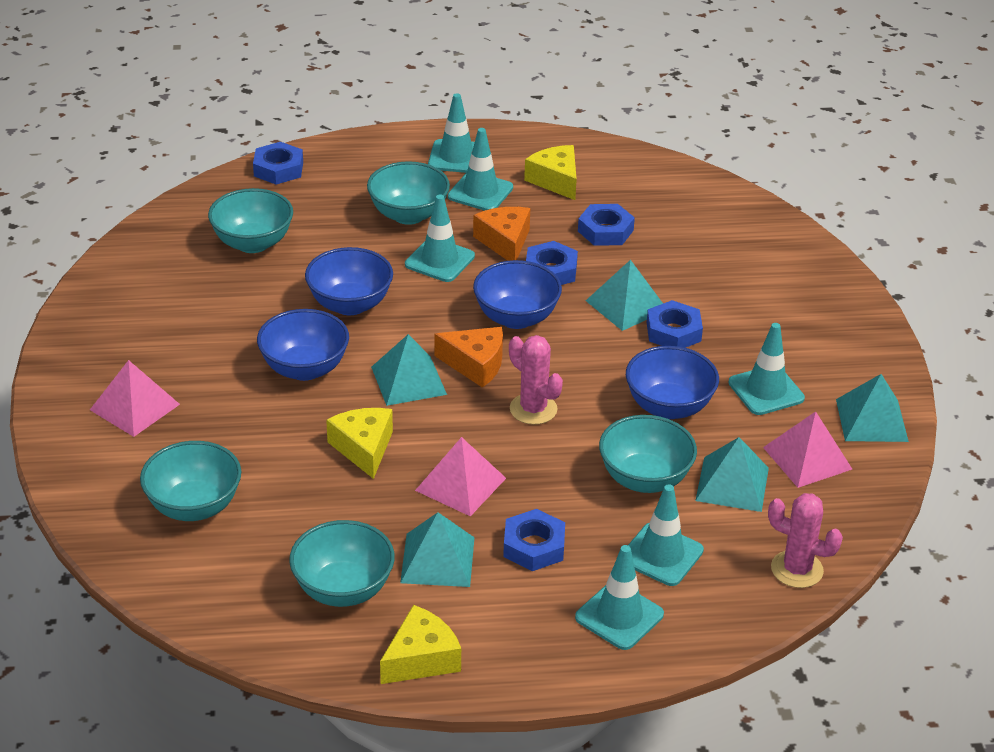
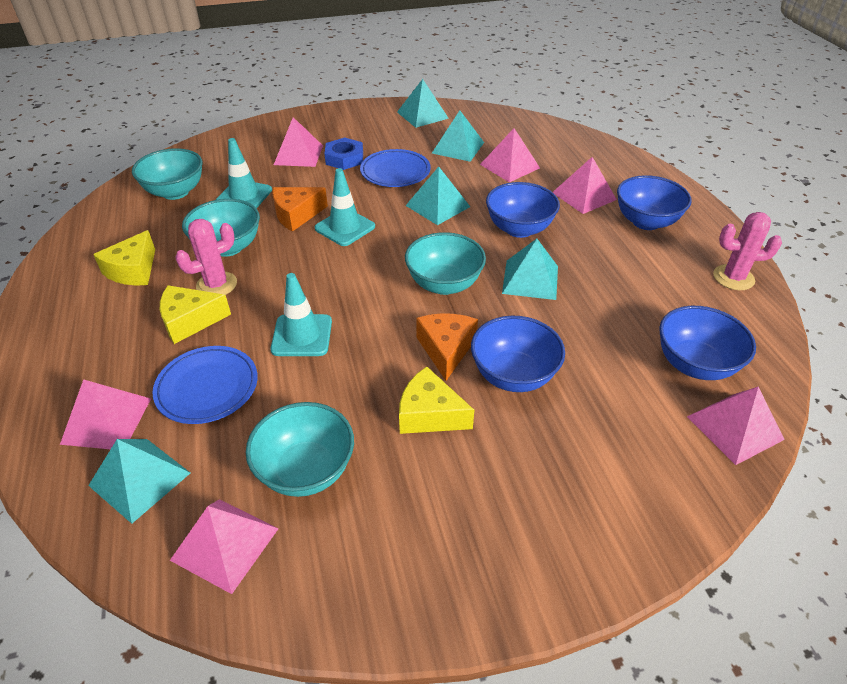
blue nut: 5 -> 1
blue plate: 0 -> 2
pink pyramid: 3 -> 6
turquoise bowl: 5 -> 4
turquoise traffic cone: 6 -> 3

